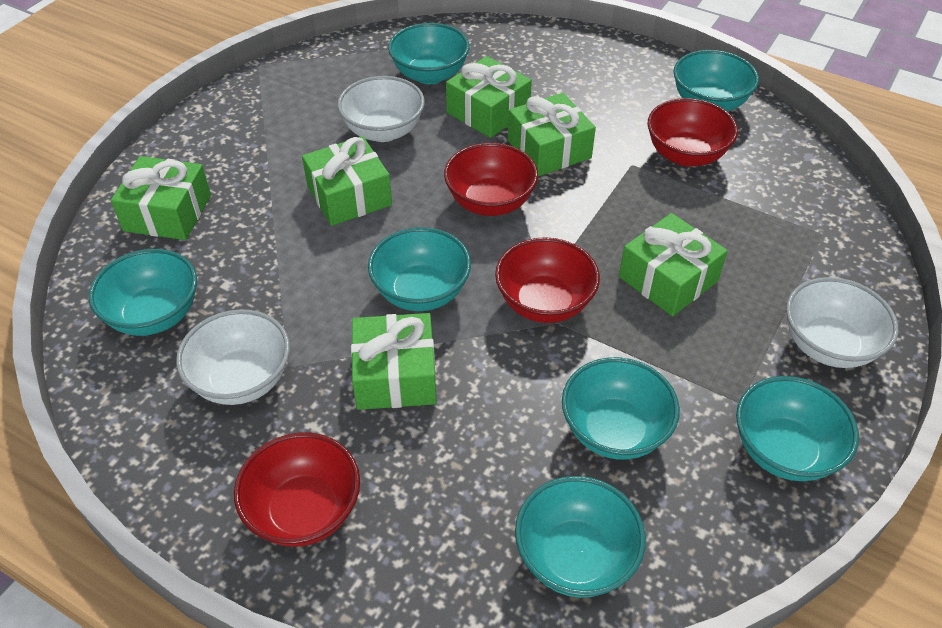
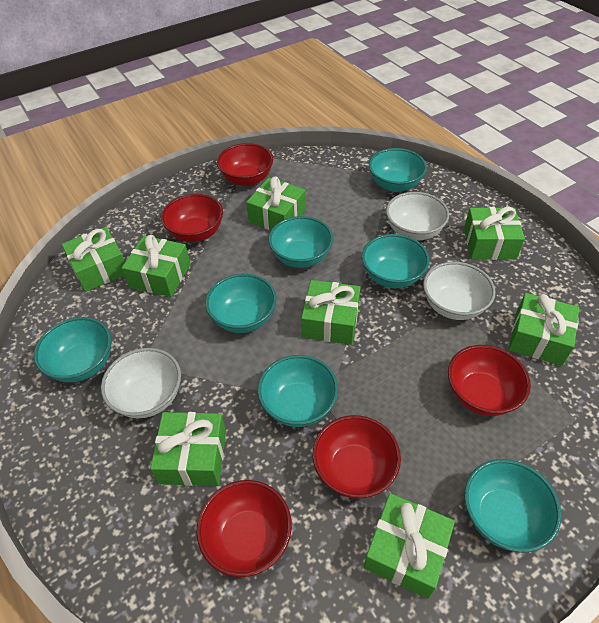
green gift: 6 -> 8
red bowl: 4 -> 5

